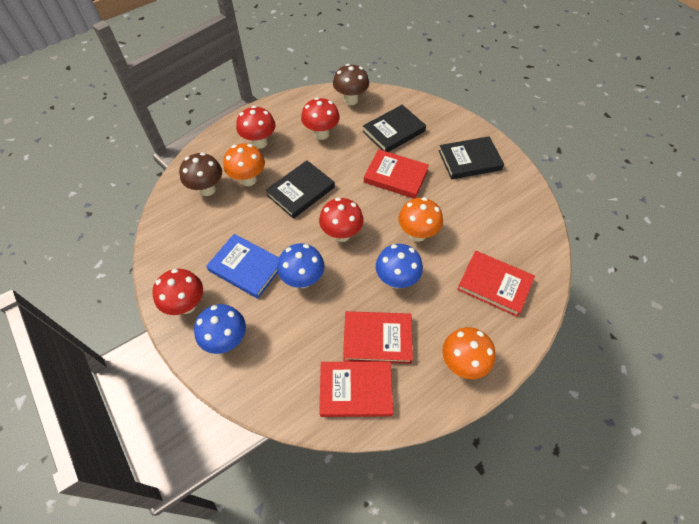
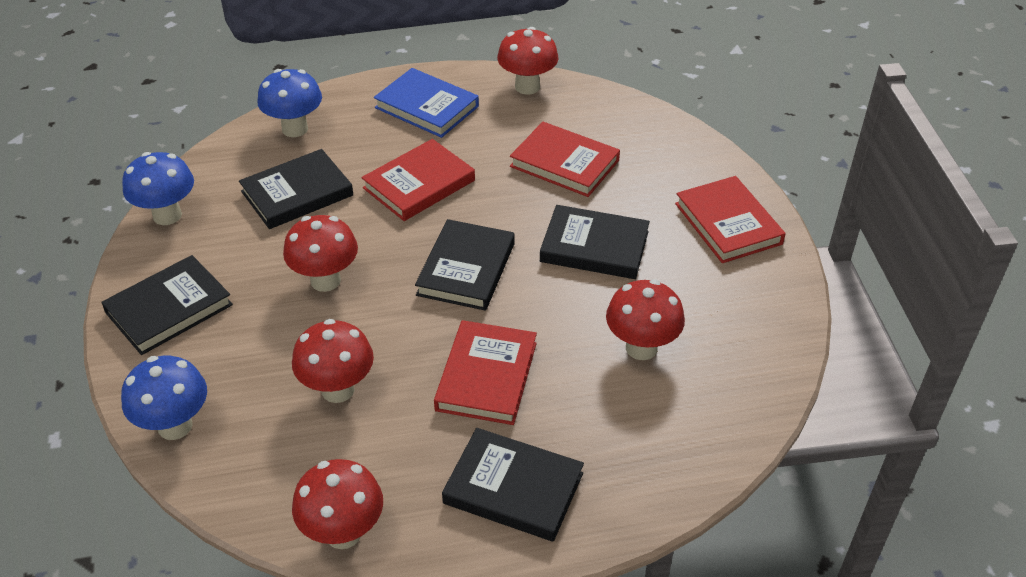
black book: 3 -> 5
brown mushroom: 2 -> 0
orange mushroom: 3 -> 0
red mushroom: 4 -> 5

